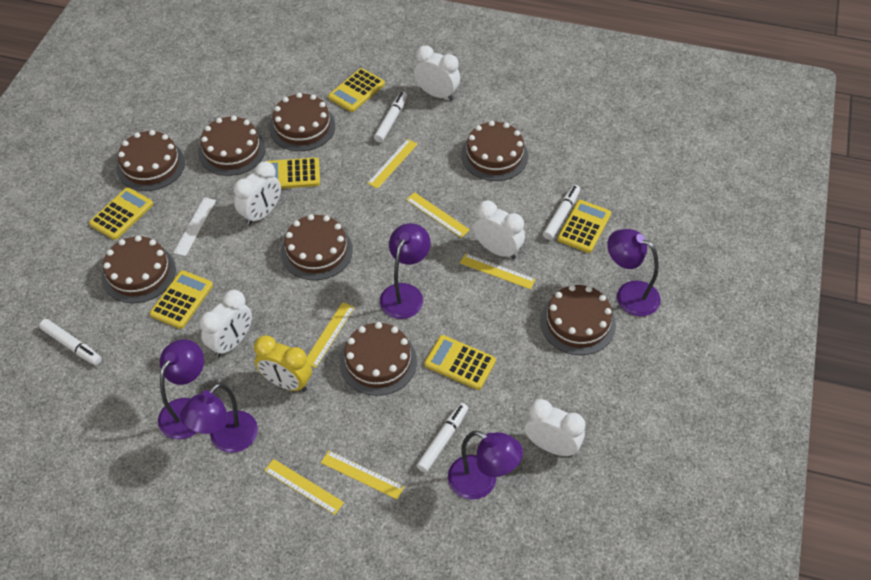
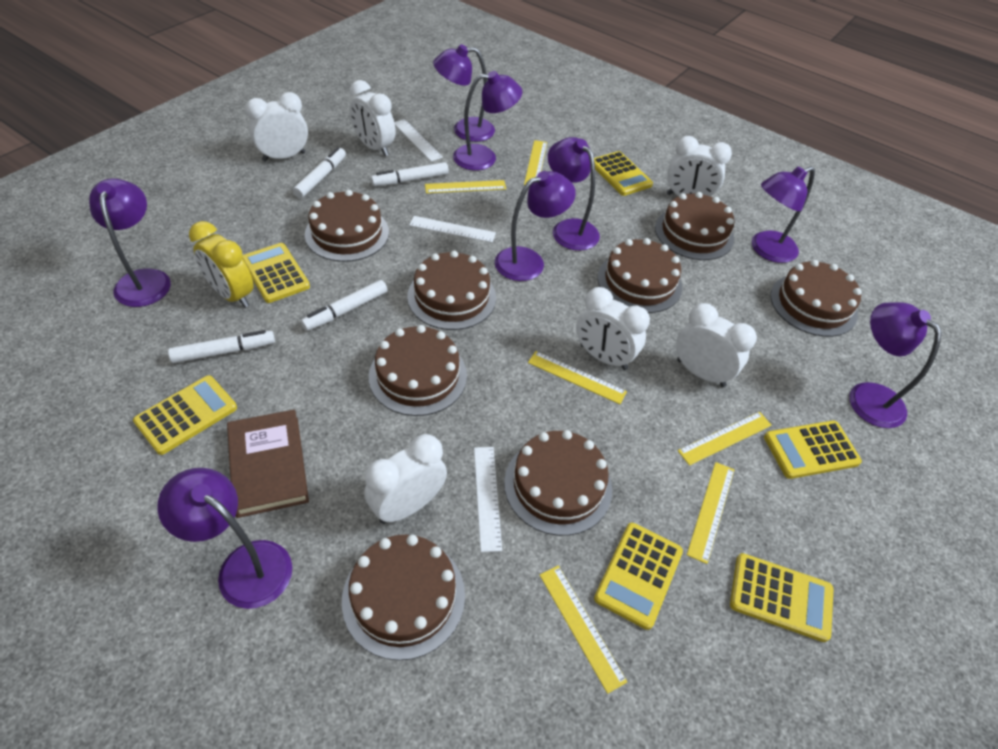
brown book: 0 -> 1
purple lamp: 5 -> 8
white clock: 5 -> 6
white ruler: 1 -> 3

